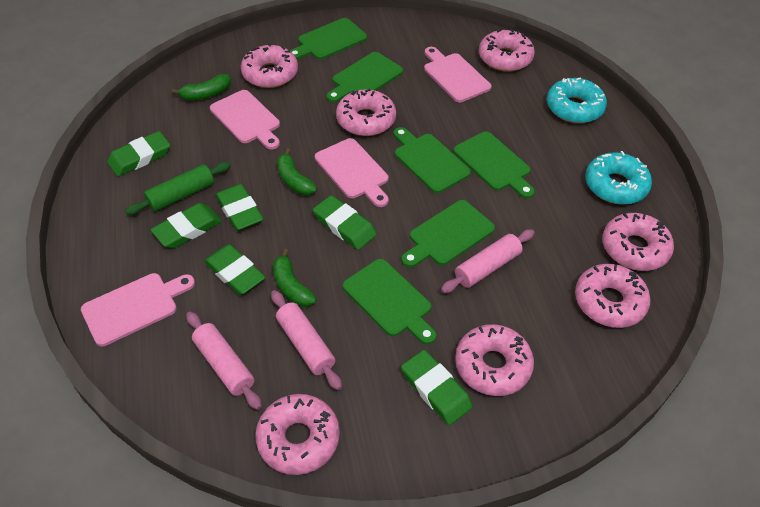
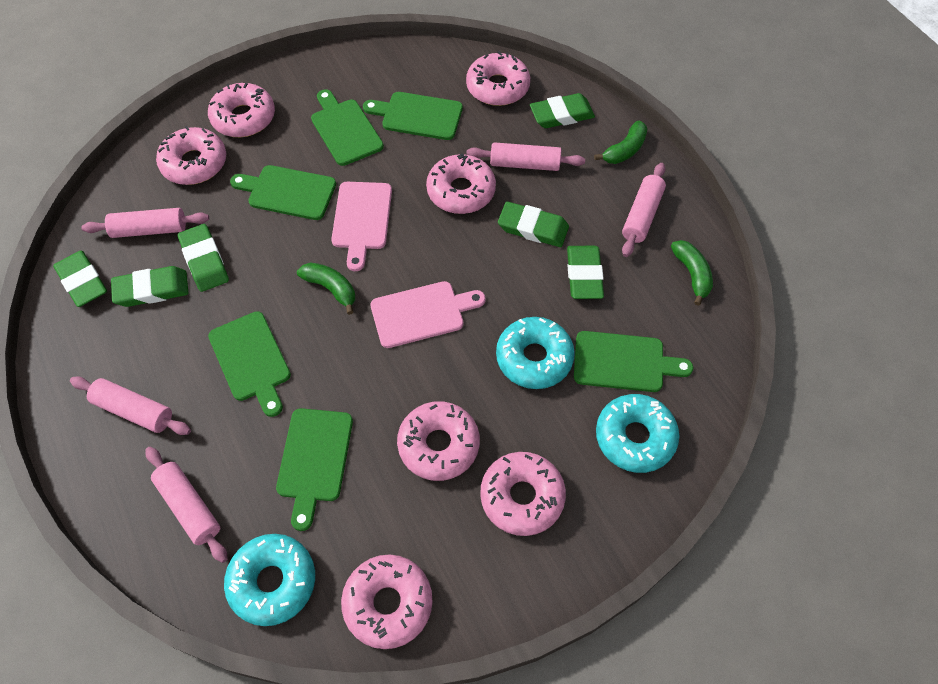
green rolling pin: 1 -> 0
pink cutting board: 4 -> 2
pink rolling pin: 3 -> 5
turquoise donut: 2 -> 3

